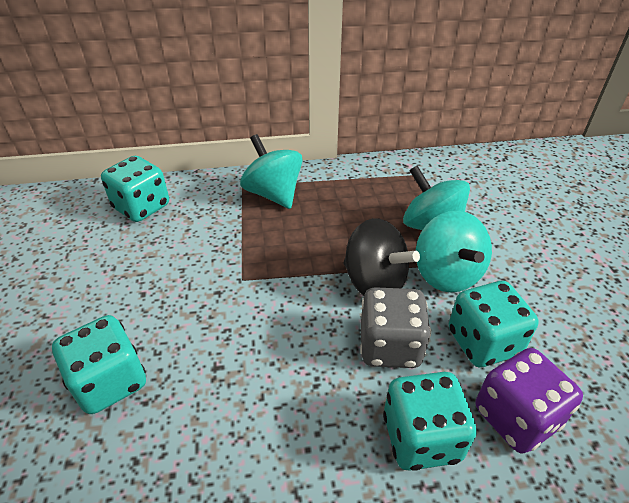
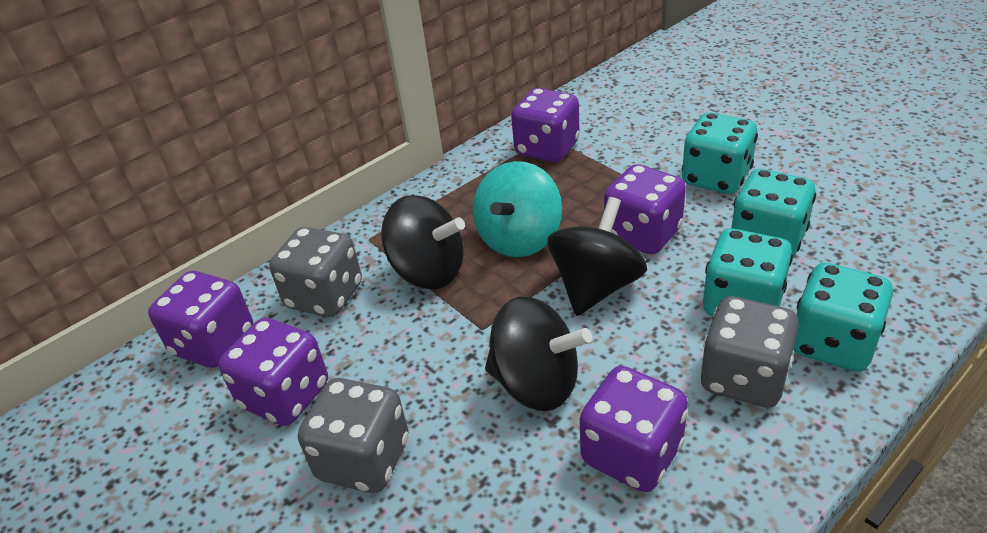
black spinning top: 1 -> 3
grey dice: 1 -> 3
purple dice: 1 -> 5
turquoise spinning top: 3 -> 1

